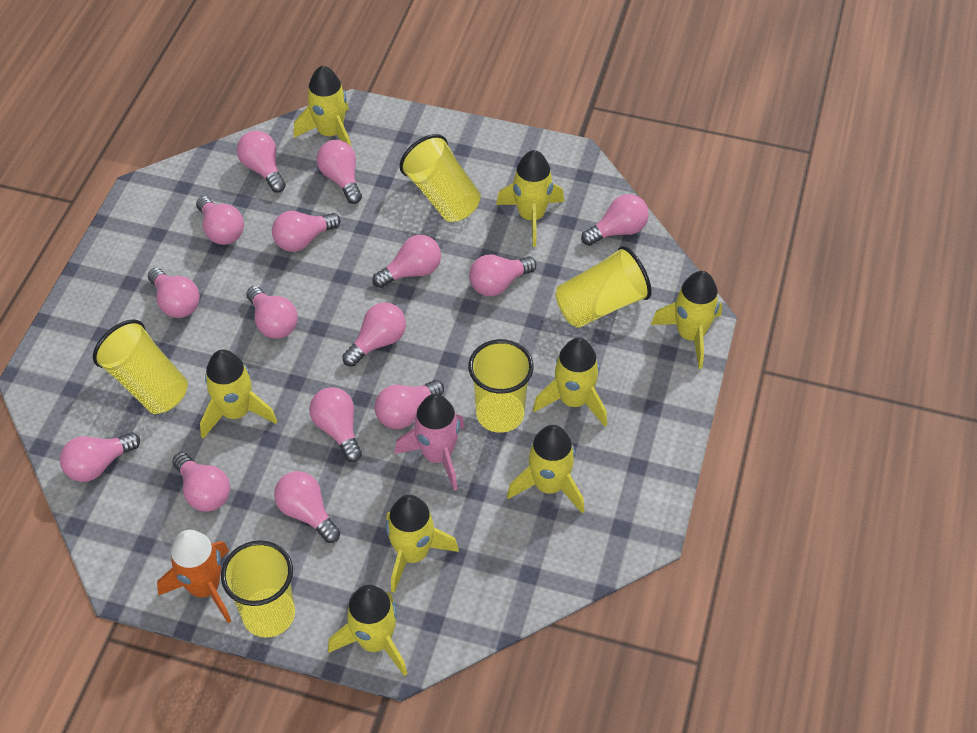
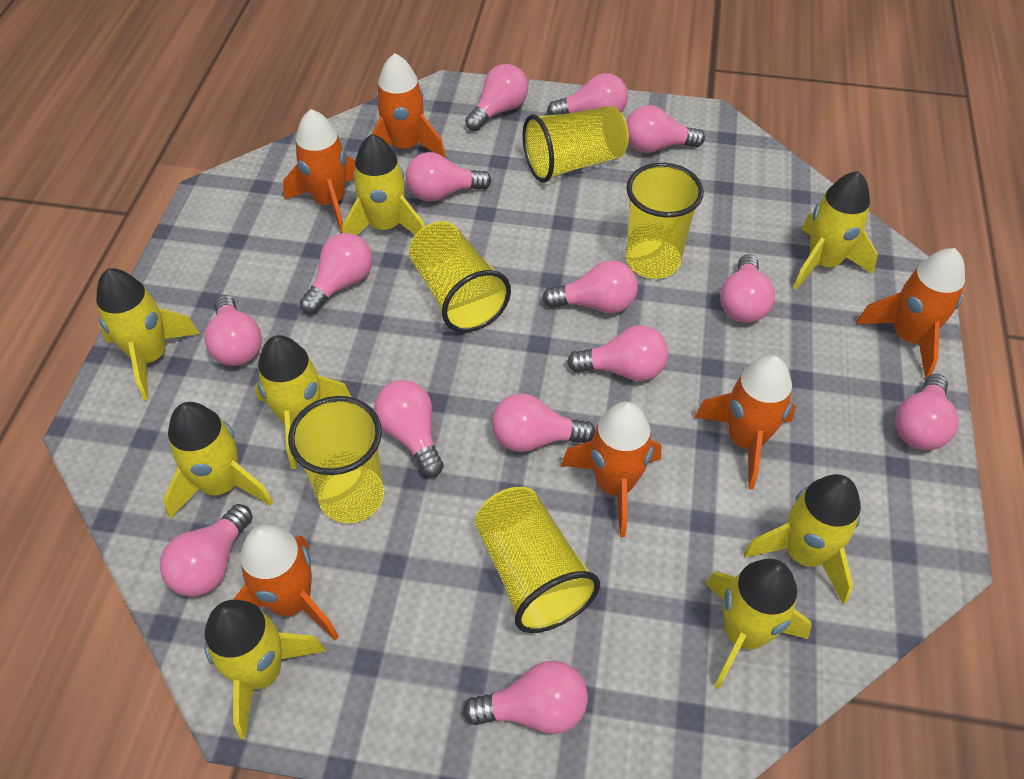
orange rocket: 1 -> 6
pink light bulb: 15 -> 14
pink rocket: 1 -> 0

